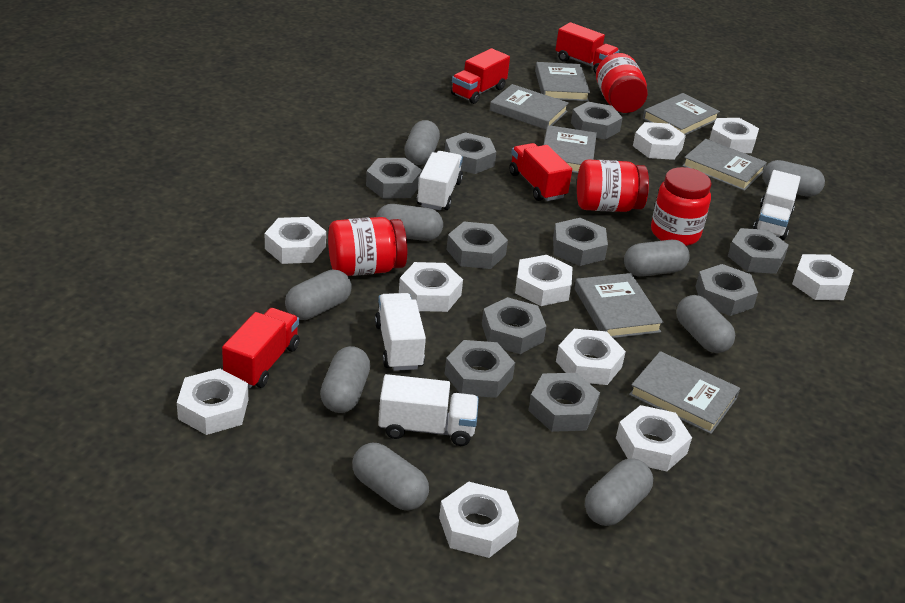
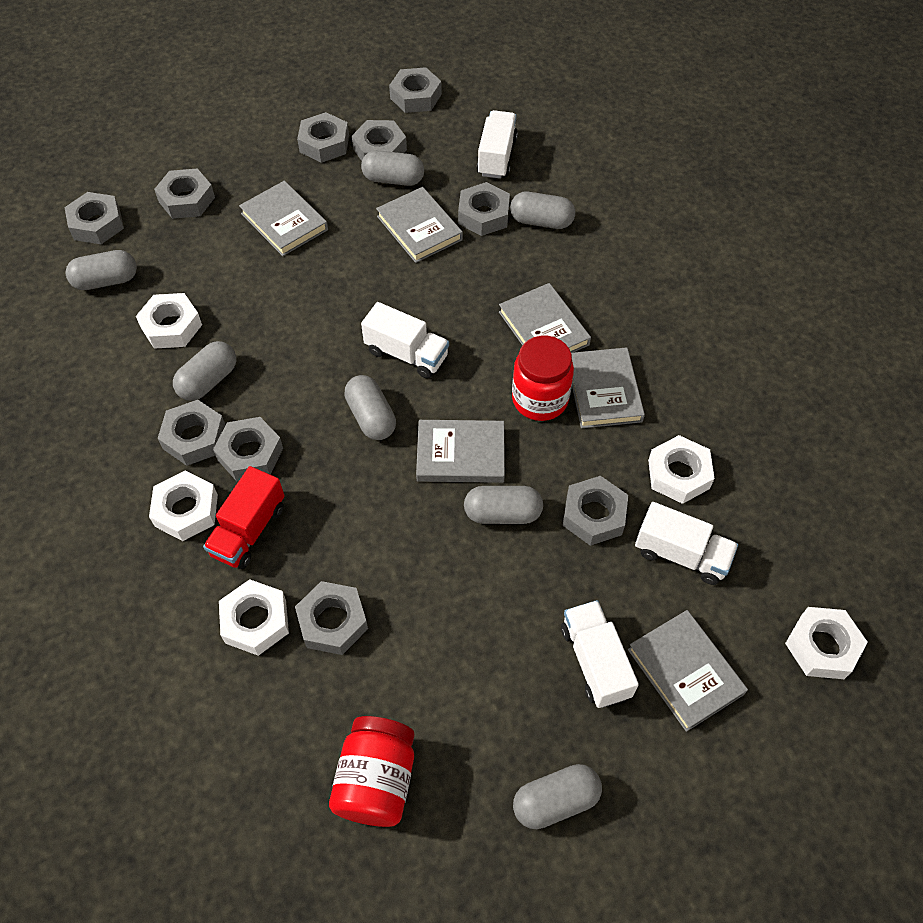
grey book: 7 -> 6
grey capsule: 9 -> 7
red jar: 4 -> 2
red truck: 4 -> 1
white nut: 10 -> 5

